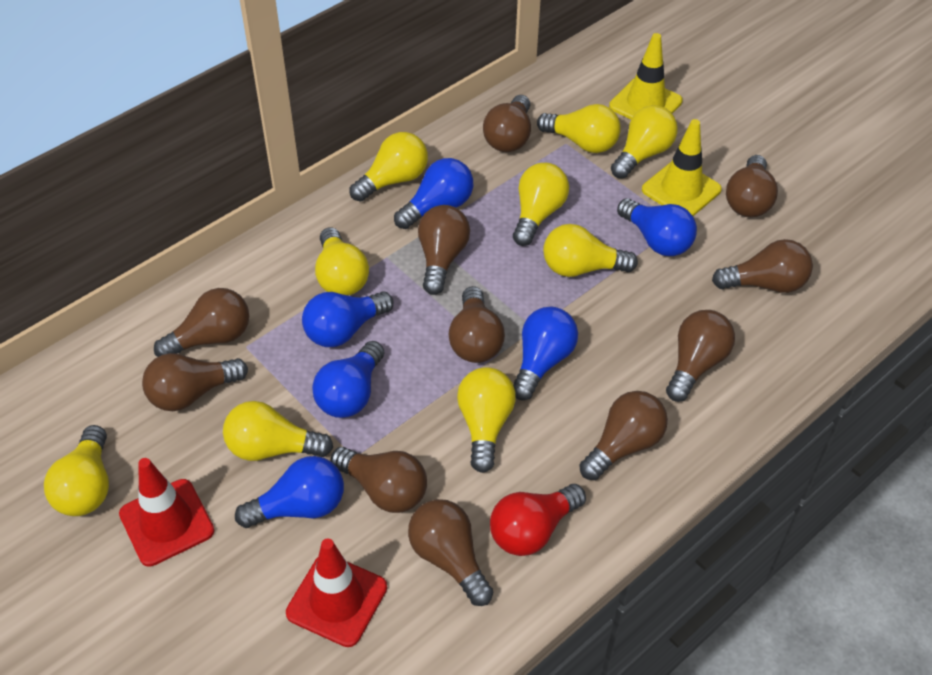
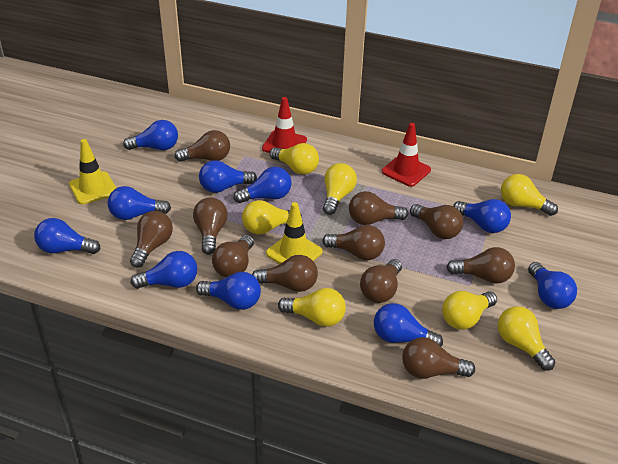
blue light bulb: 6 -> 10
red light bulb: 1 -> 0
yellow light bulb: 9 -> 7

